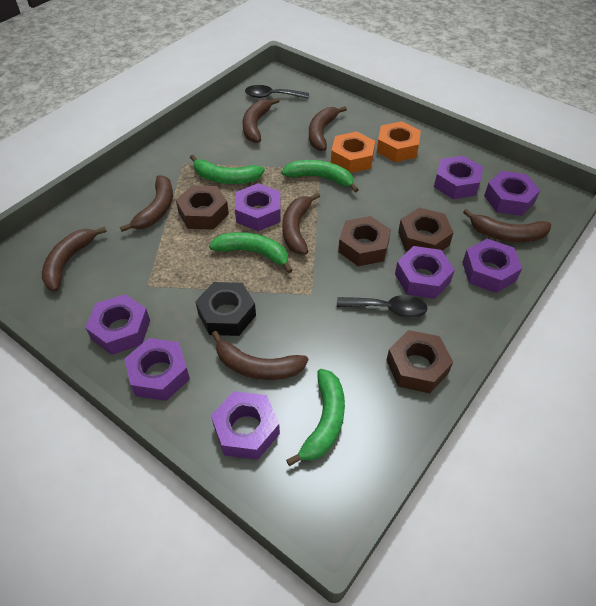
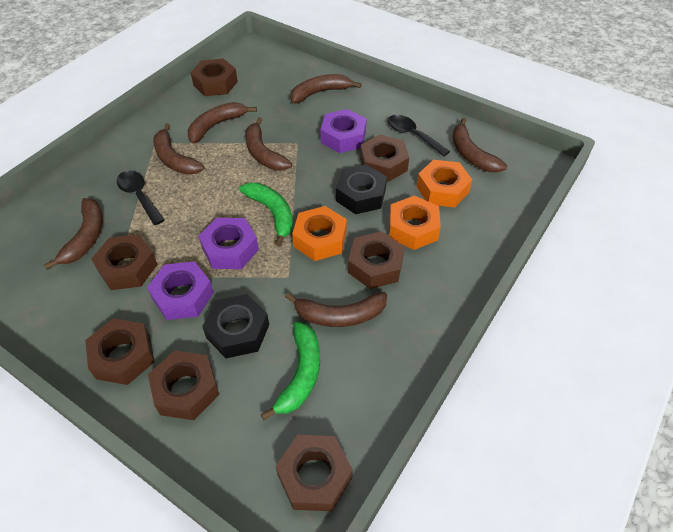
black nut: 1 -> 2
brown nut: 4 -> 7
green banana: 4 -> 2
orange nut: 2 -> 3
purple nut: 8 -> 3

